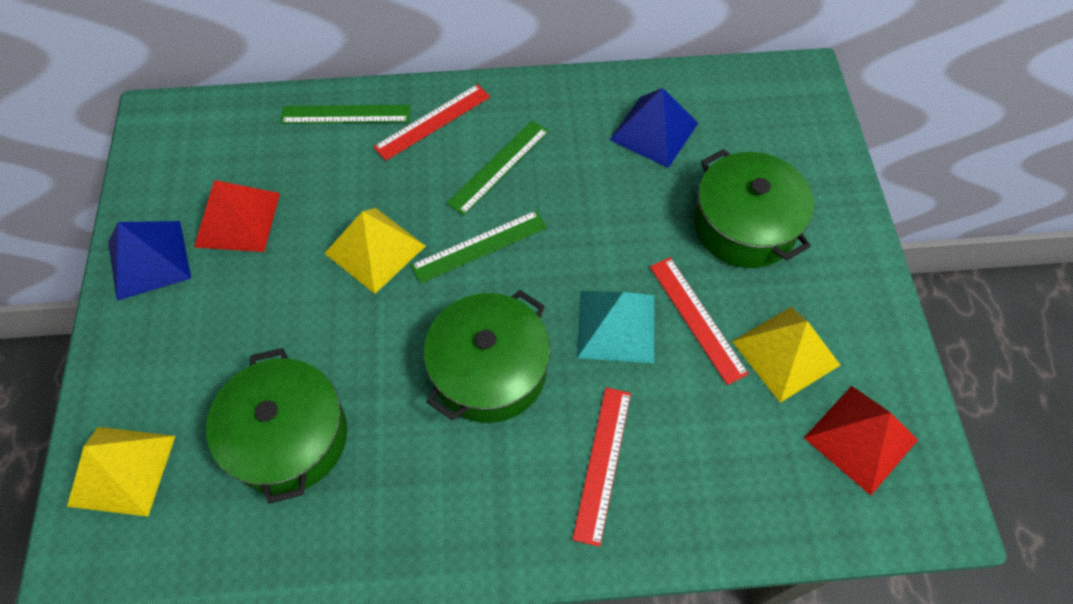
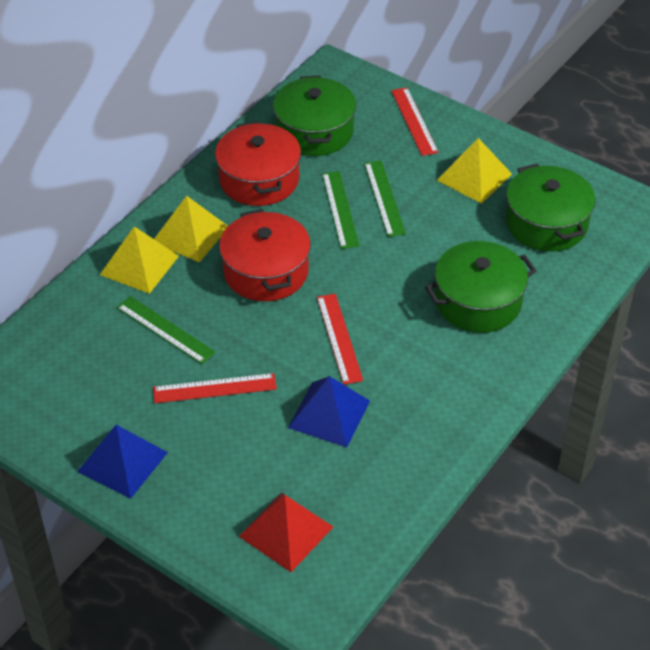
red pot: 0 -> 2
red pyramid: 2 -> 1
turquoise pyramid: 1 -> 0

